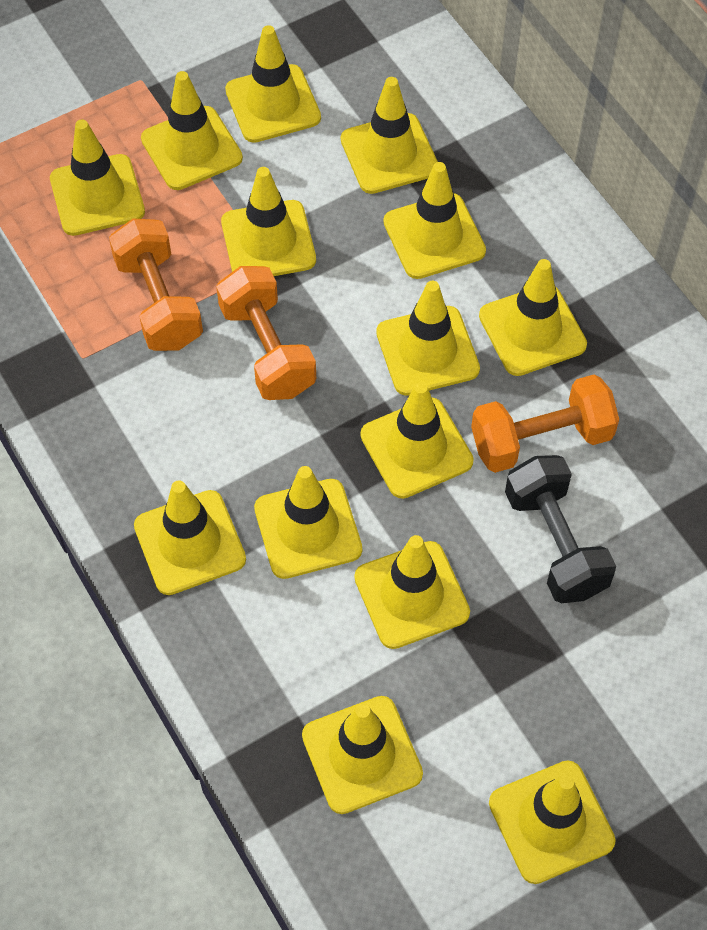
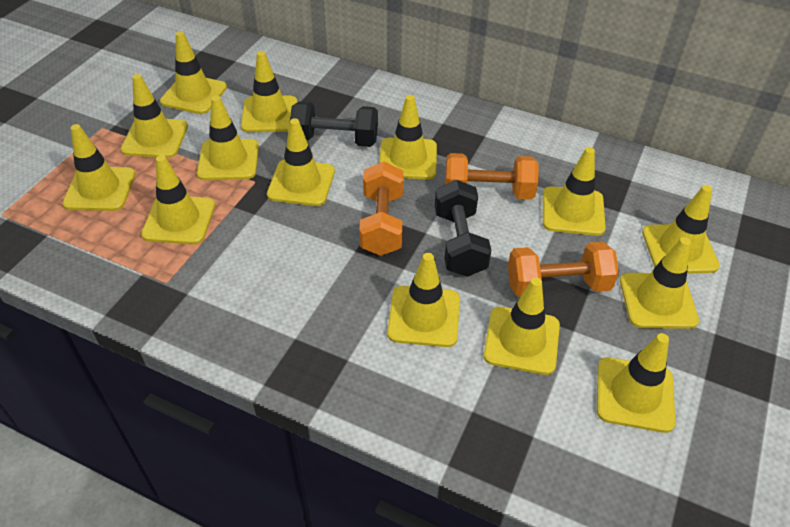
black dumbbell: 1 -> 2

